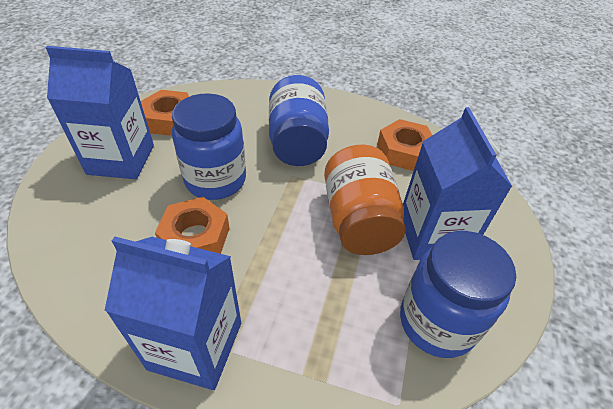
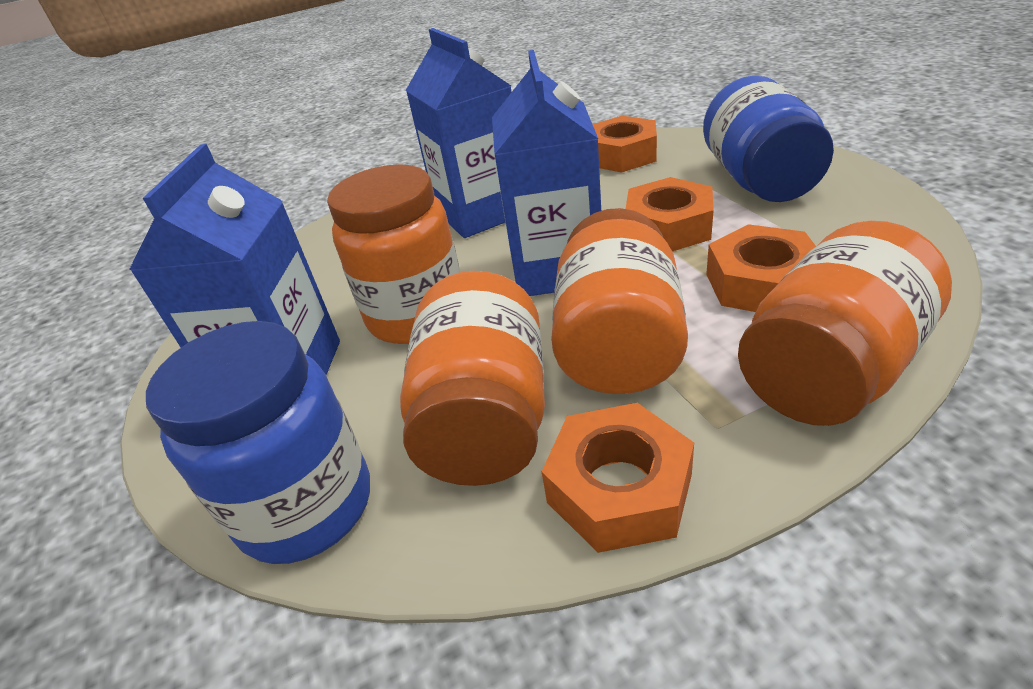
blue jar: 3 -> 2
orange jar: 1 -> 4
orange nut: 3 -> 4

